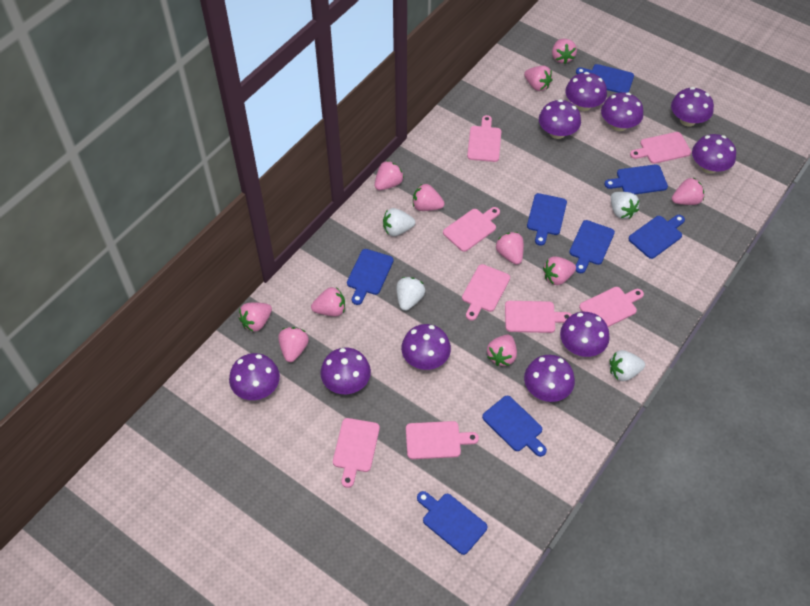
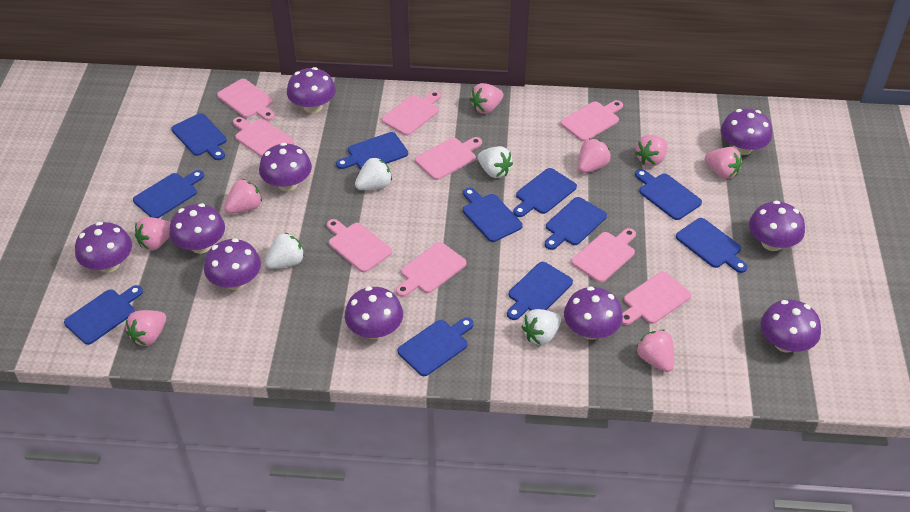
blue cutting board: 8 -> 11
pink cutting board: 8 -> 9
pink strawberry: 11 -> 8

